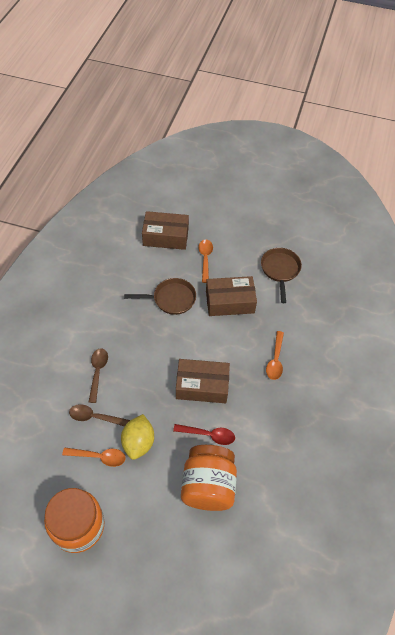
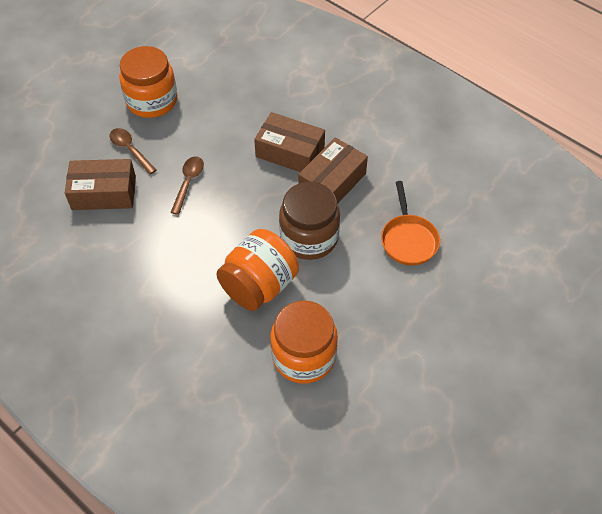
brown jar: 0 -> 1
brown pan: 2 -> 0
orange jar: 2 -> 3
orange pan: 0 -> 1
orange spoon: 3 -> 0
red spoon: 1 -> 0
yellow lemon: 1 -> 0

